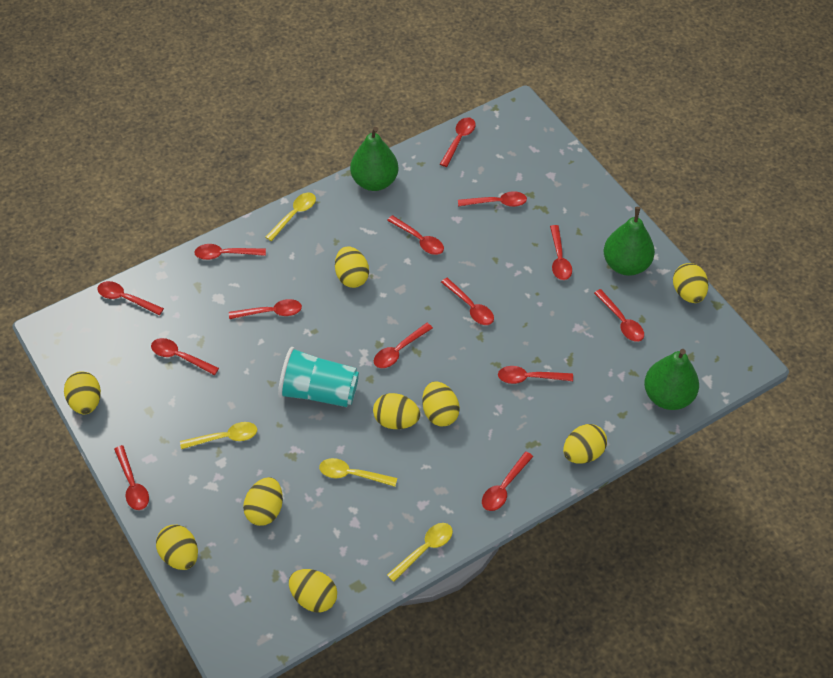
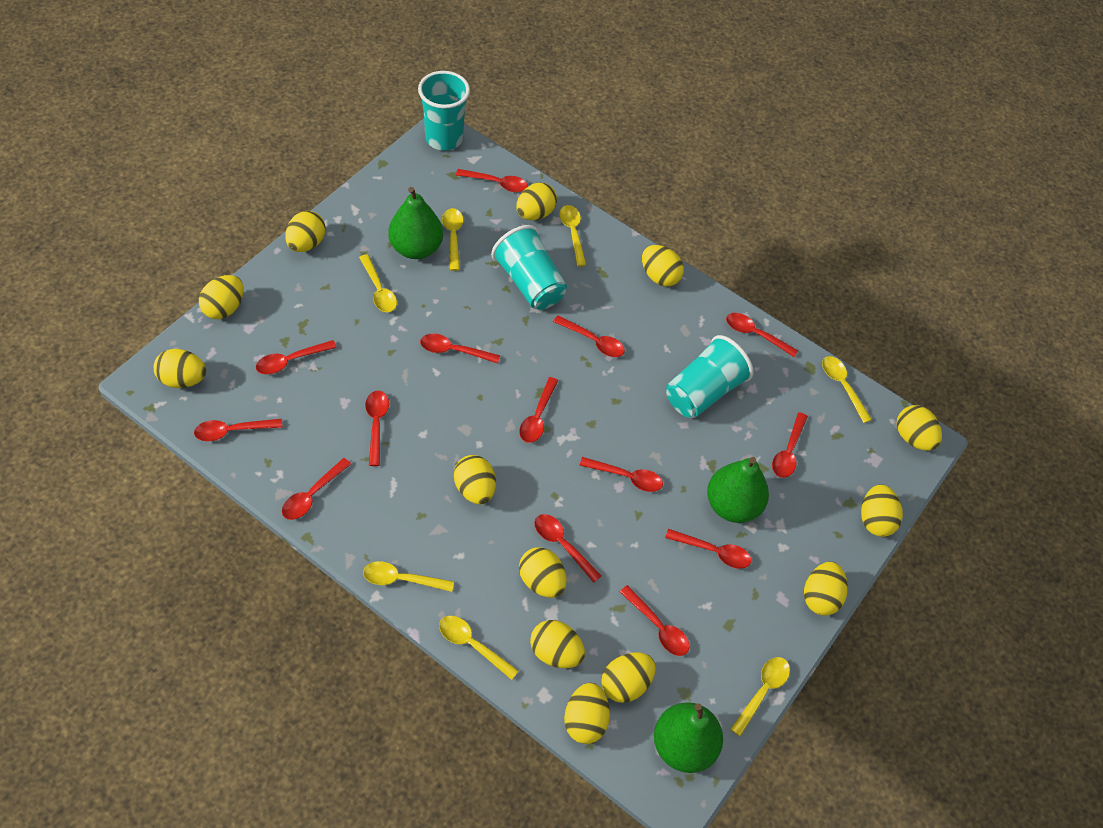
turquoise cup: 1 -> 3
yellow egg: 9 -> 13
yellow spoon: 4 -> 7

